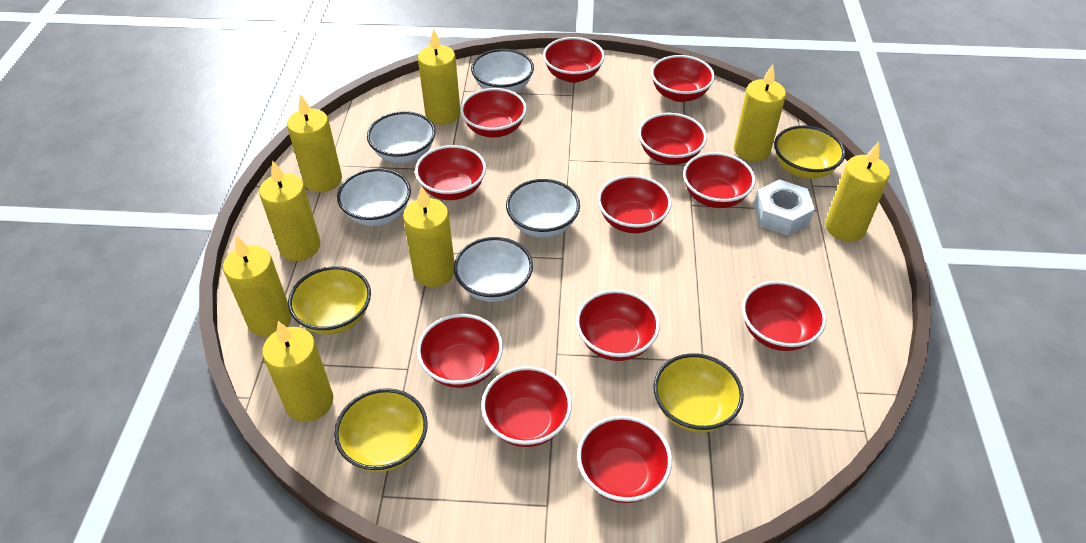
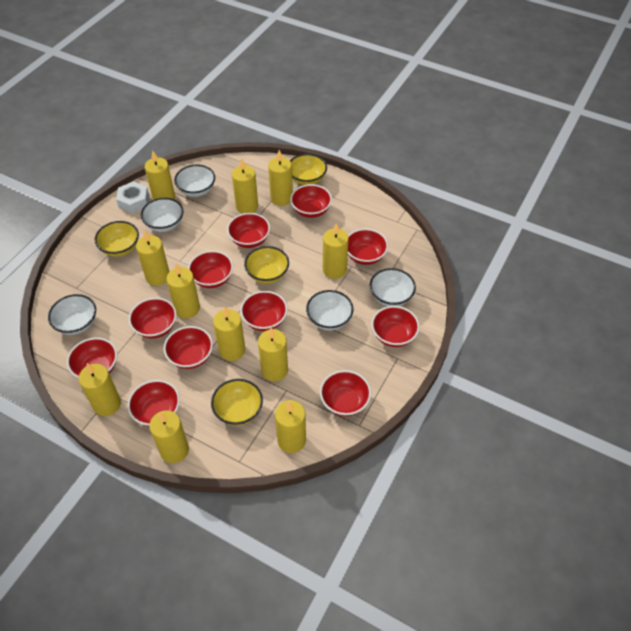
red bowl: 12 -> 11
yellow candle: 8 -> 11

